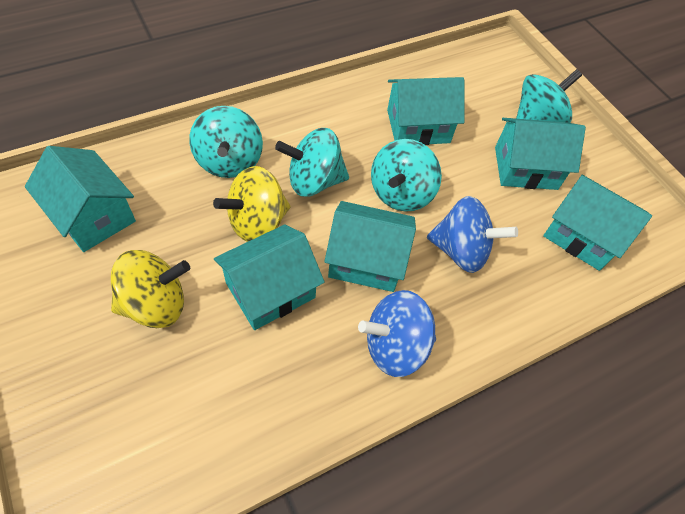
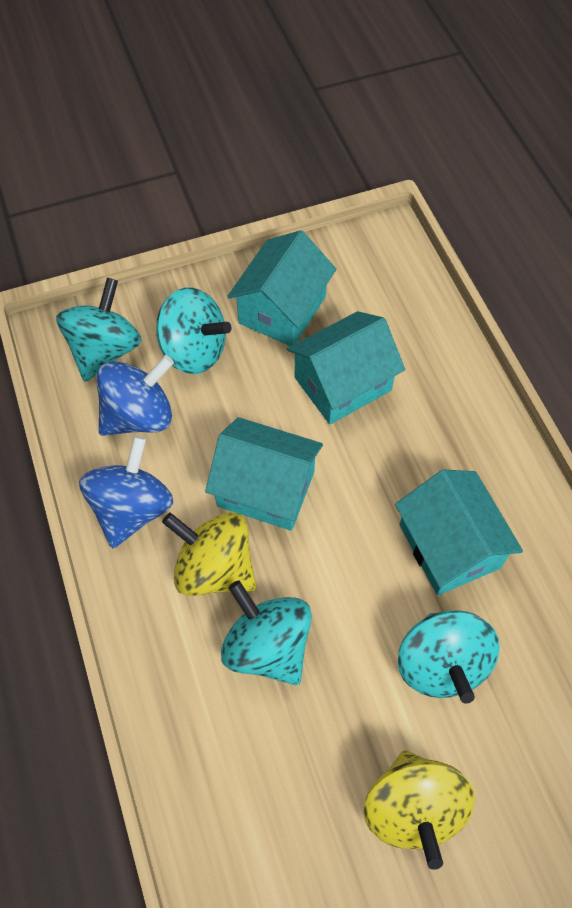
turquoise house: 6 -> 4

